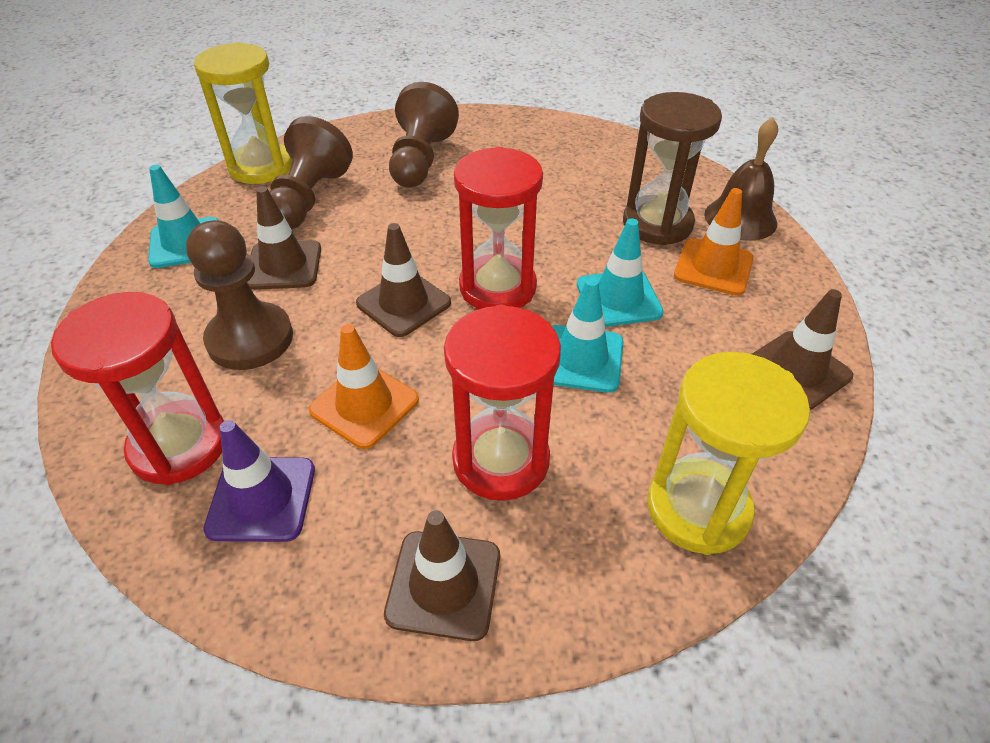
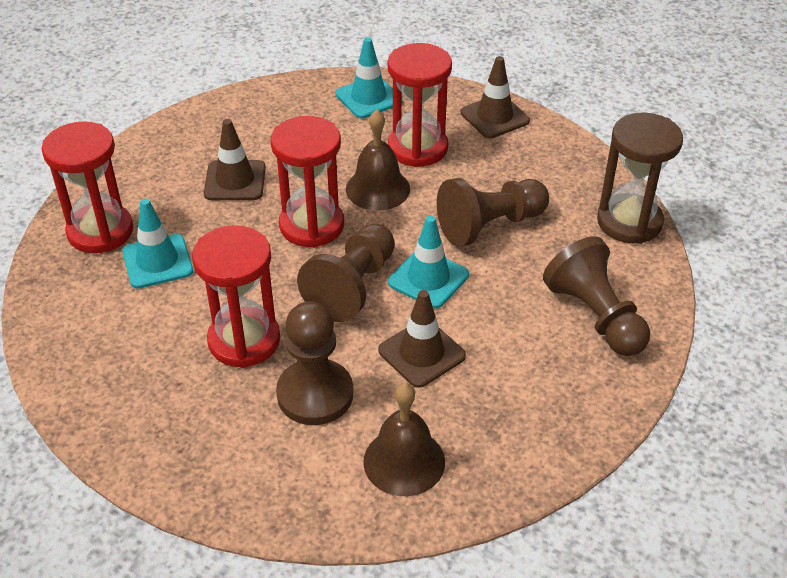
brown bell: 1 -> 2
brown pawn: 3 -> 4
brown traffic cone: 4 -> 3
orange traffic cone: 2 -> 0
purple traffic cone: 1 -> 0
red hourglass: 3 -> 4
yellow hourglass: 2 -> 0

